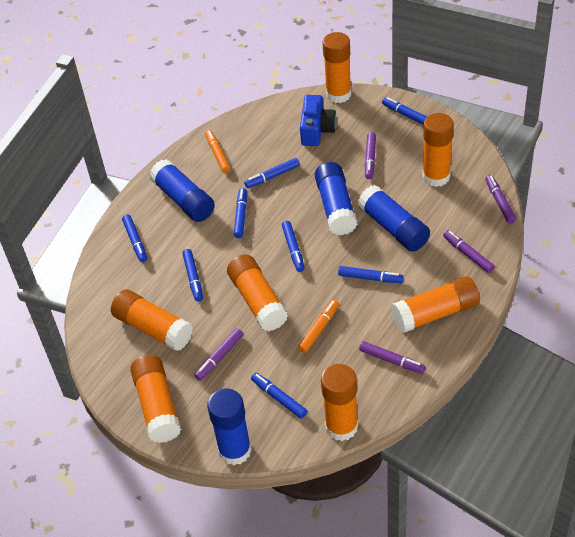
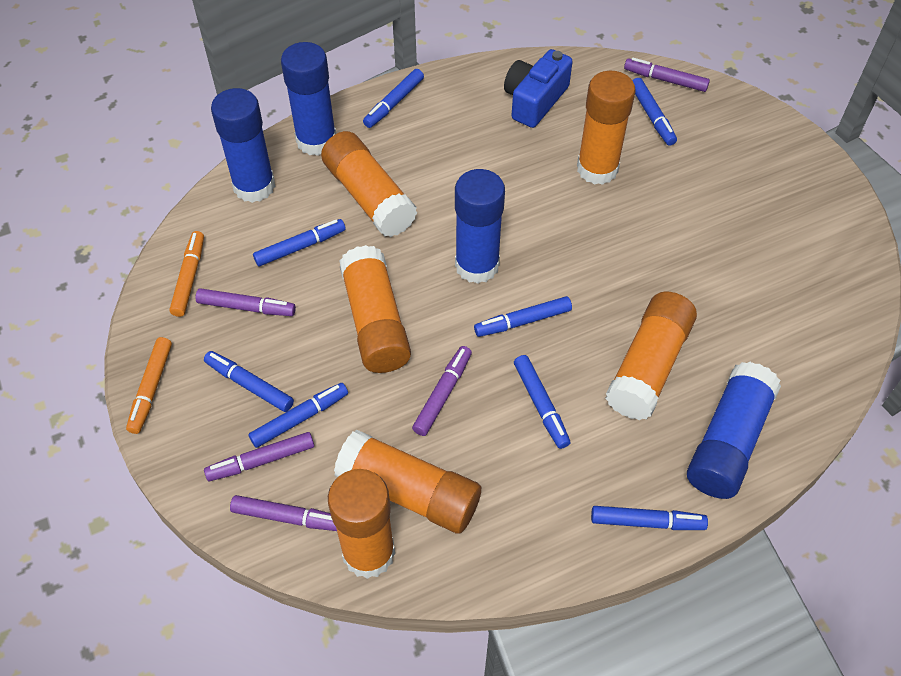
orange glue stick: 7 -> 6

